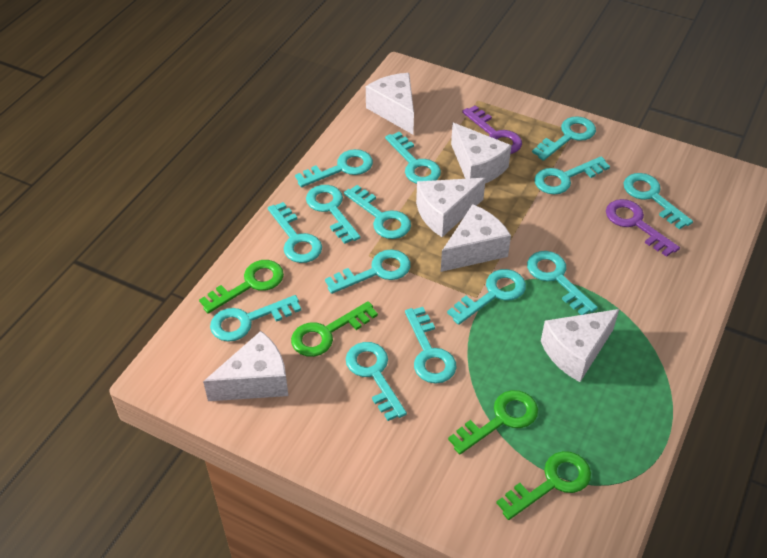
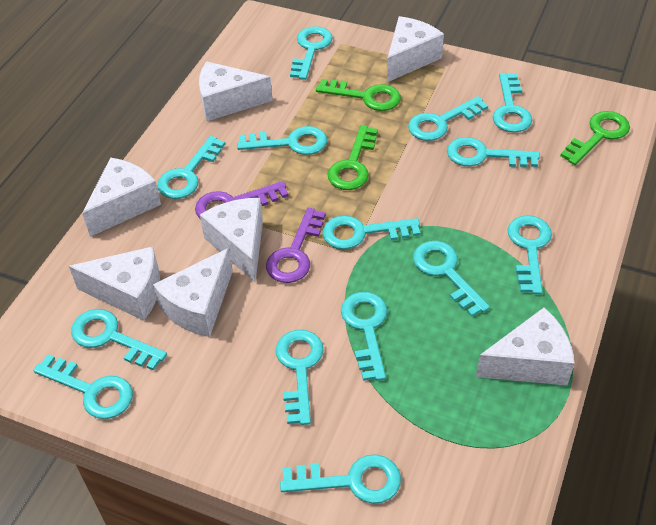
green key: 4 -> 3
white cheese: 6 -> 7

